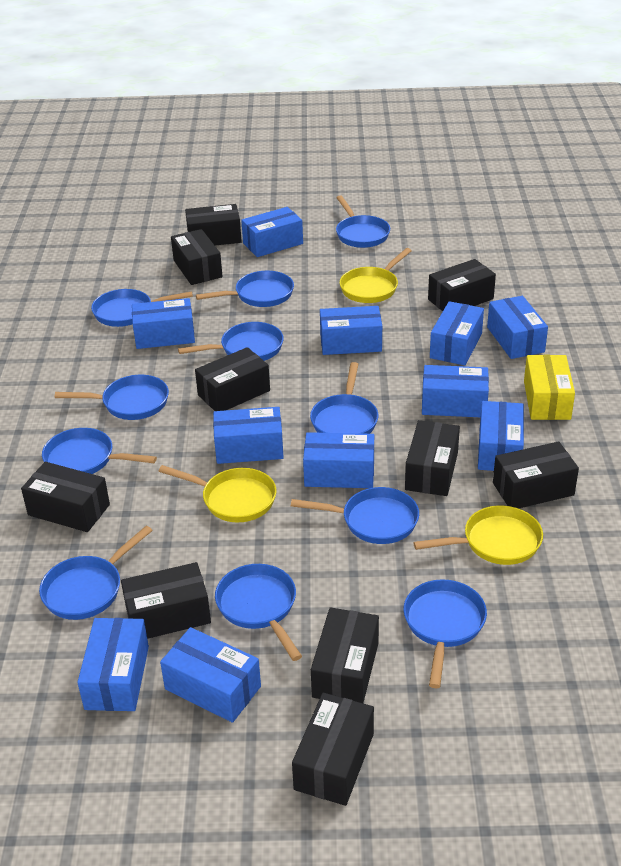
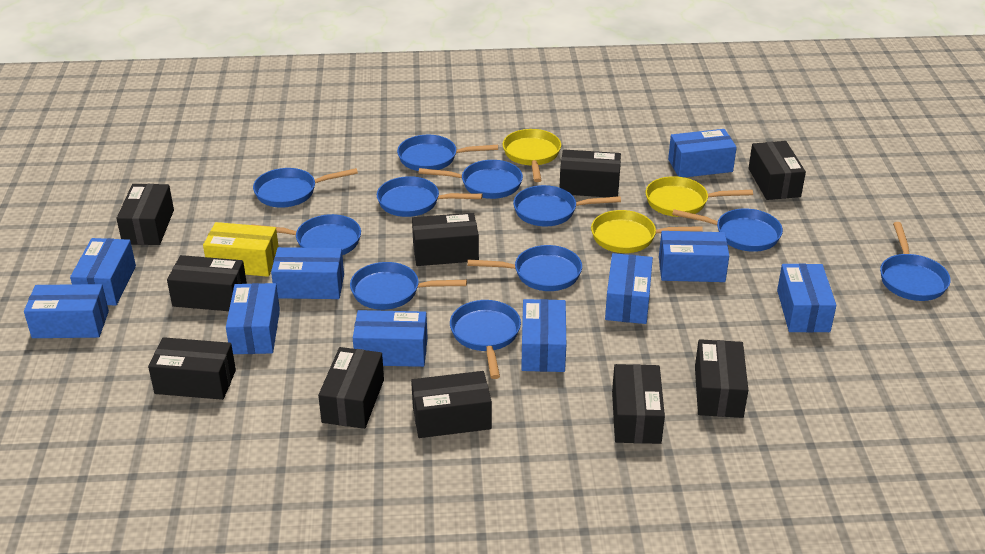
blue box: 11 -> 10

